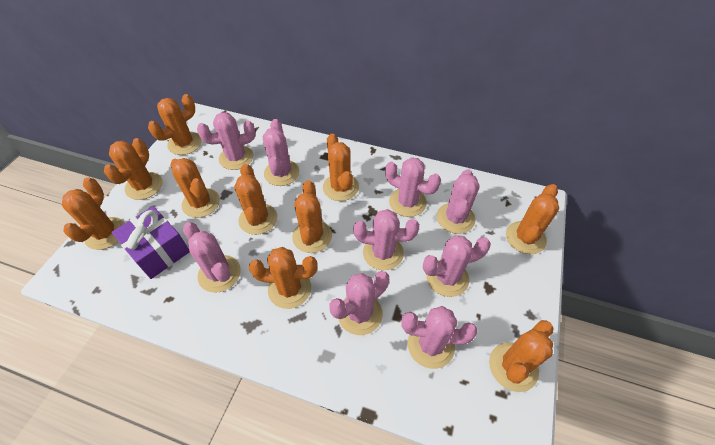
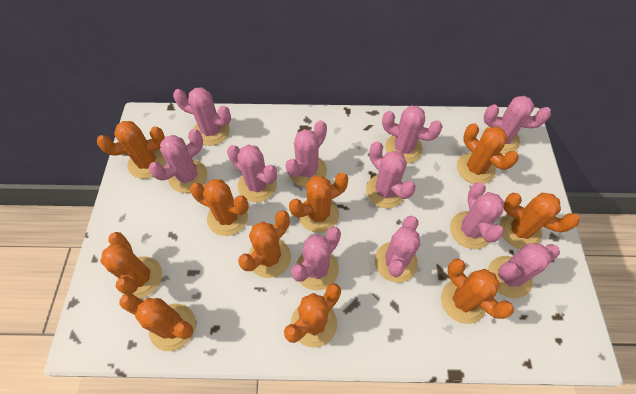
pink cactus: 9 -> 11
purple gift: 1 -> 0

